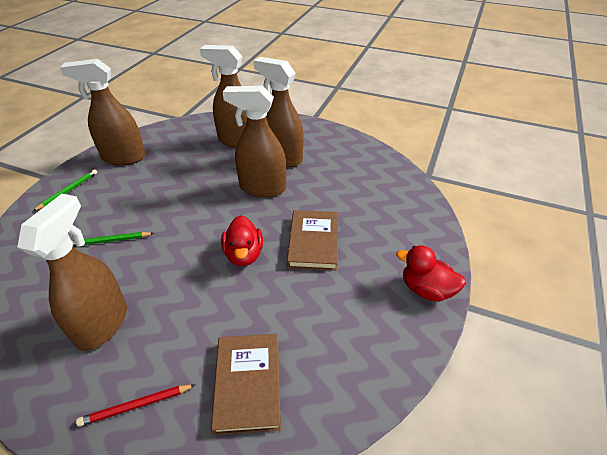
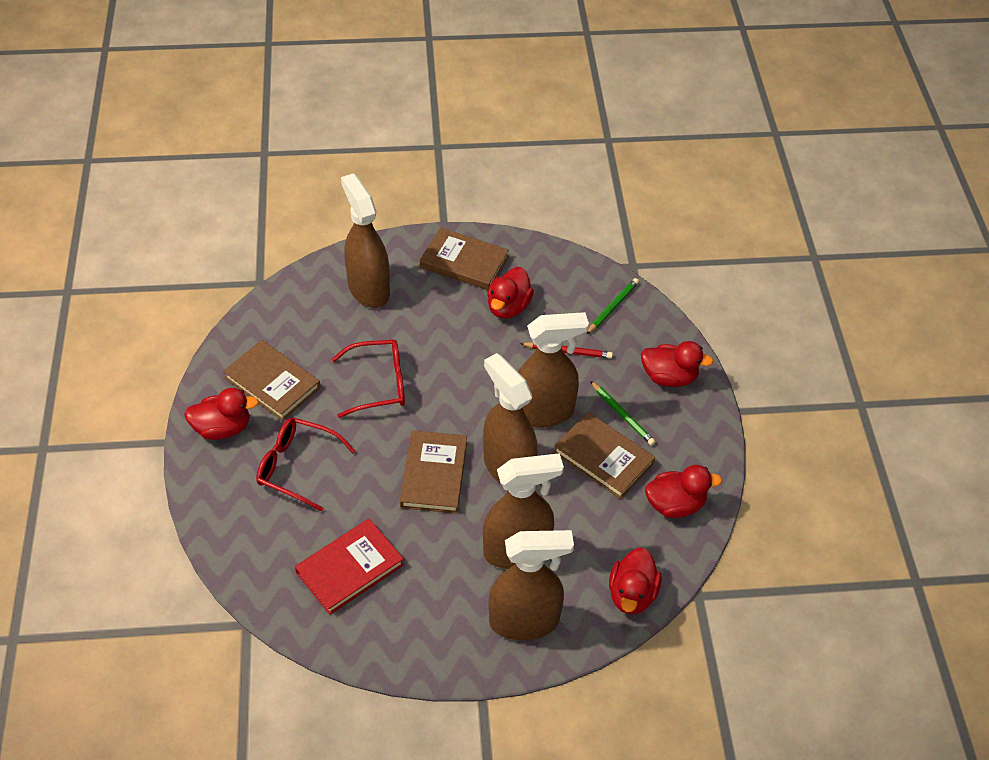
brown book: 2 -> 4
red book: 0 -> 1
red duck: 2 -> 5
red glasses: 0 -> 2

